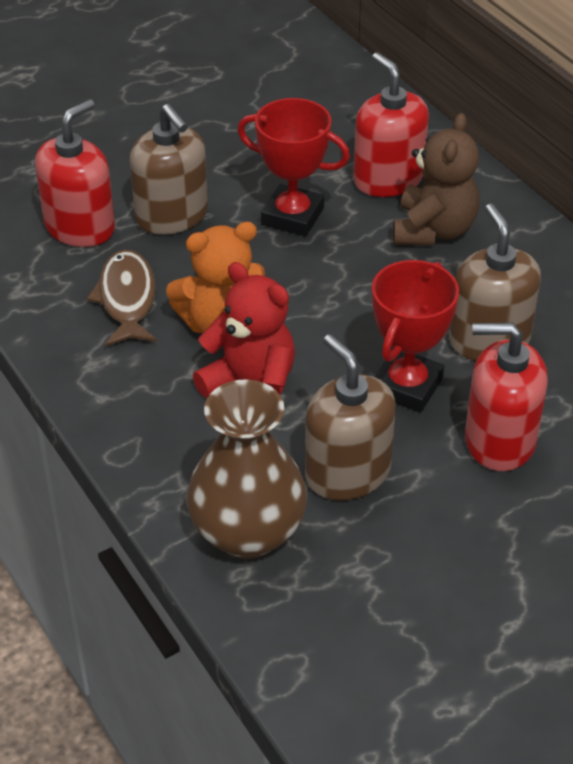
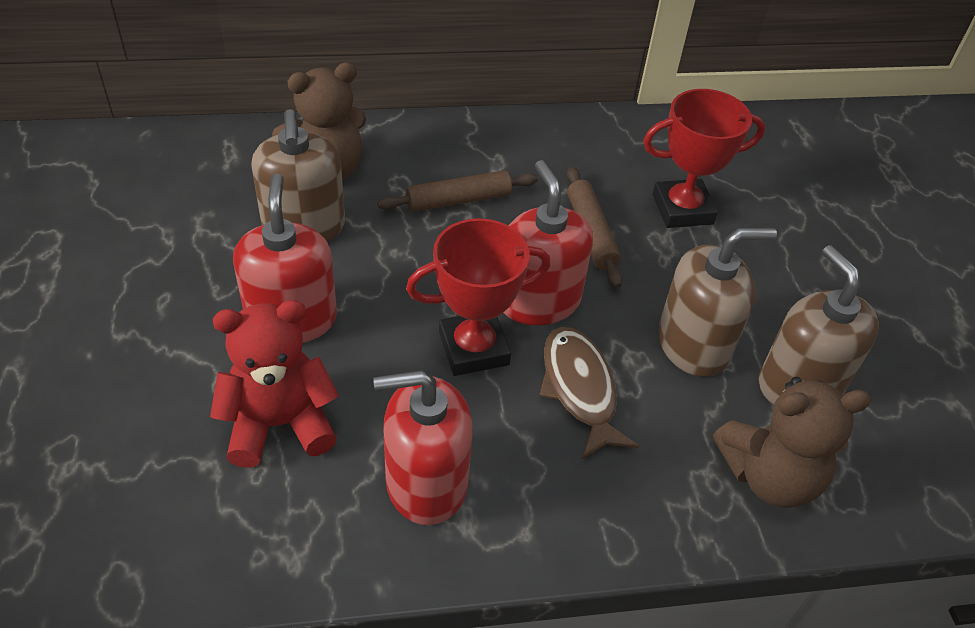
brown rolling pin: 0 -> 2
brown teddy bear: 1 -> 2
brown vase: 1 -> 0
orange teddy bear: 1 -> 0

